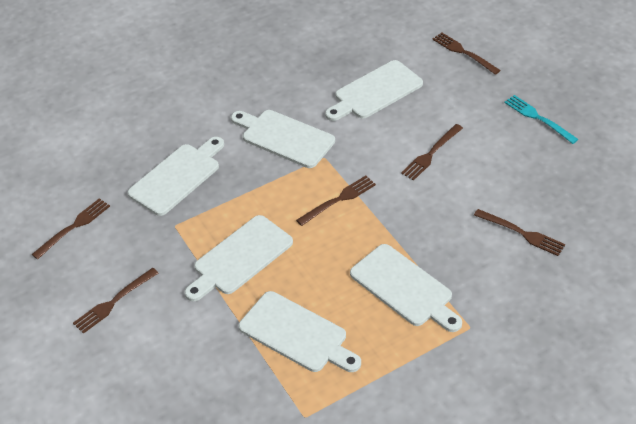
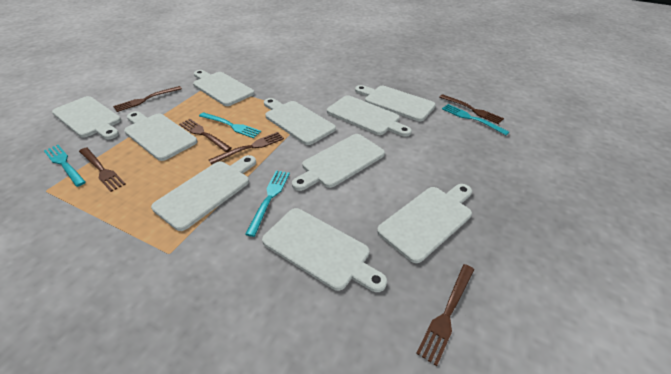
turquoise fork: 1 -> 4
white cutting board: 6 -> 10

